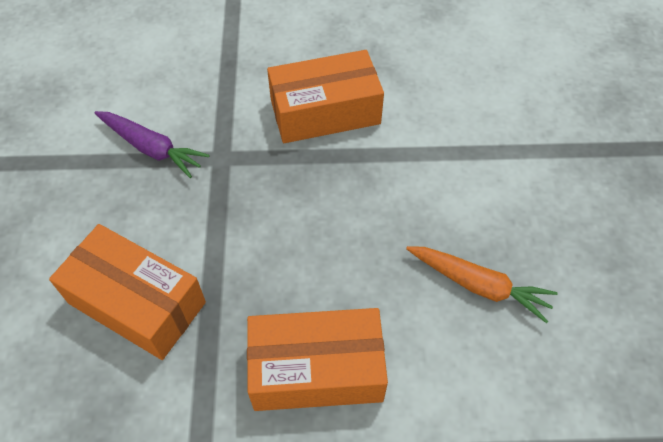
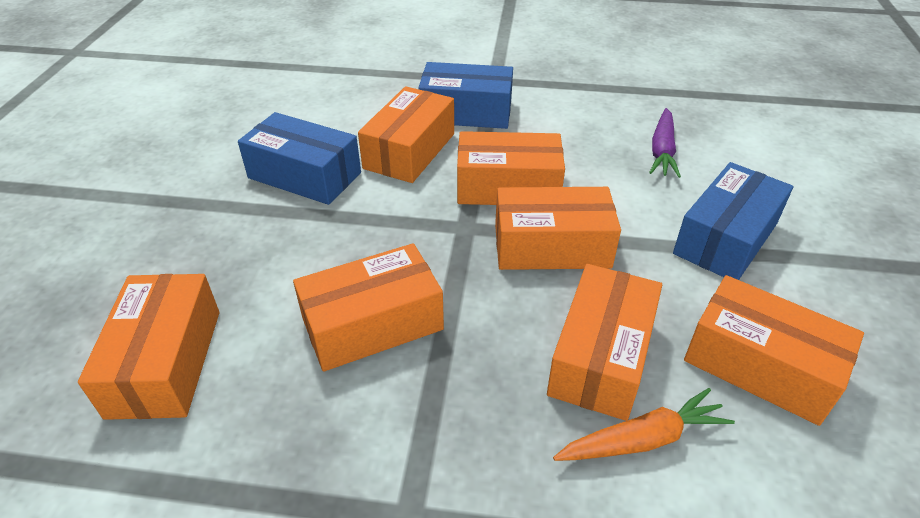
blue box: 0 -> 3
orange box: 3 -> 7

